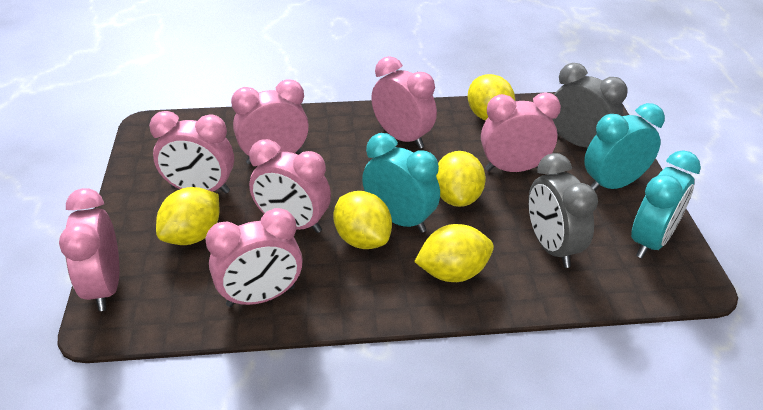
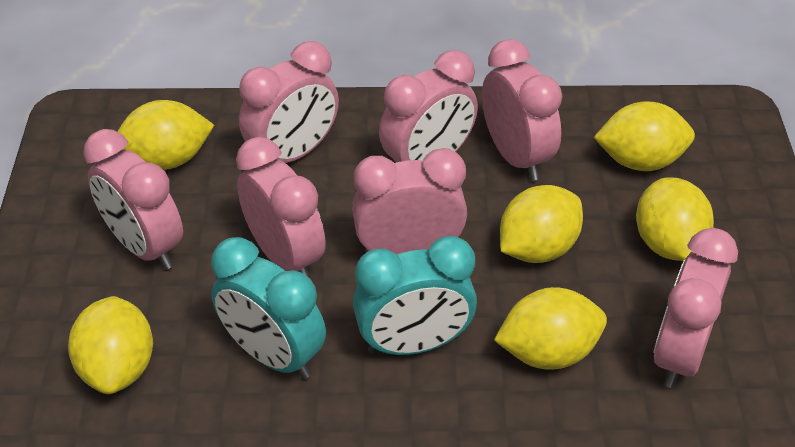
grey clock: 2 -> 0
turquoise clock: 3 -> 2
yellow lemon: 5 -> 6

